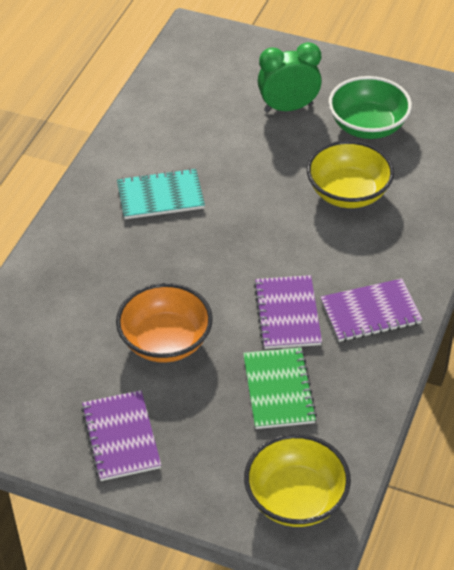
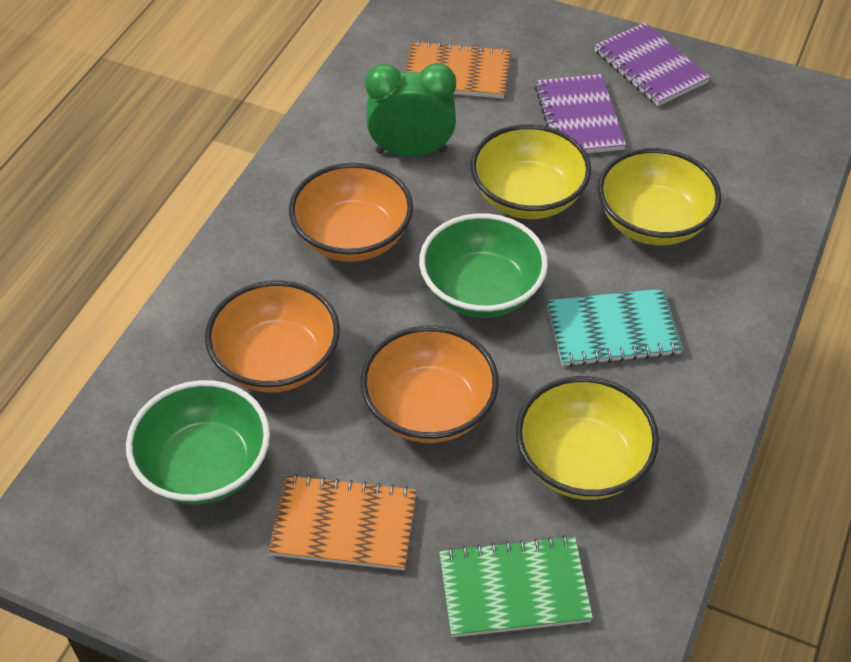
green bowl: 1 -> 2
orange bowl: 1 -> 3
orange notebook: 0 -> 2
purple notebook: 3 -> 2
yellow bowl: 2 -> 3

